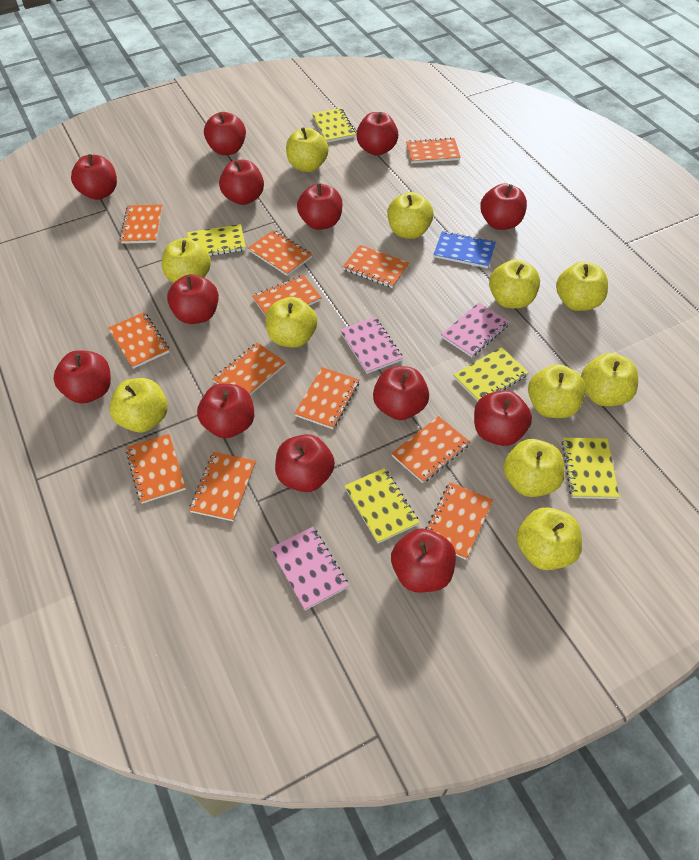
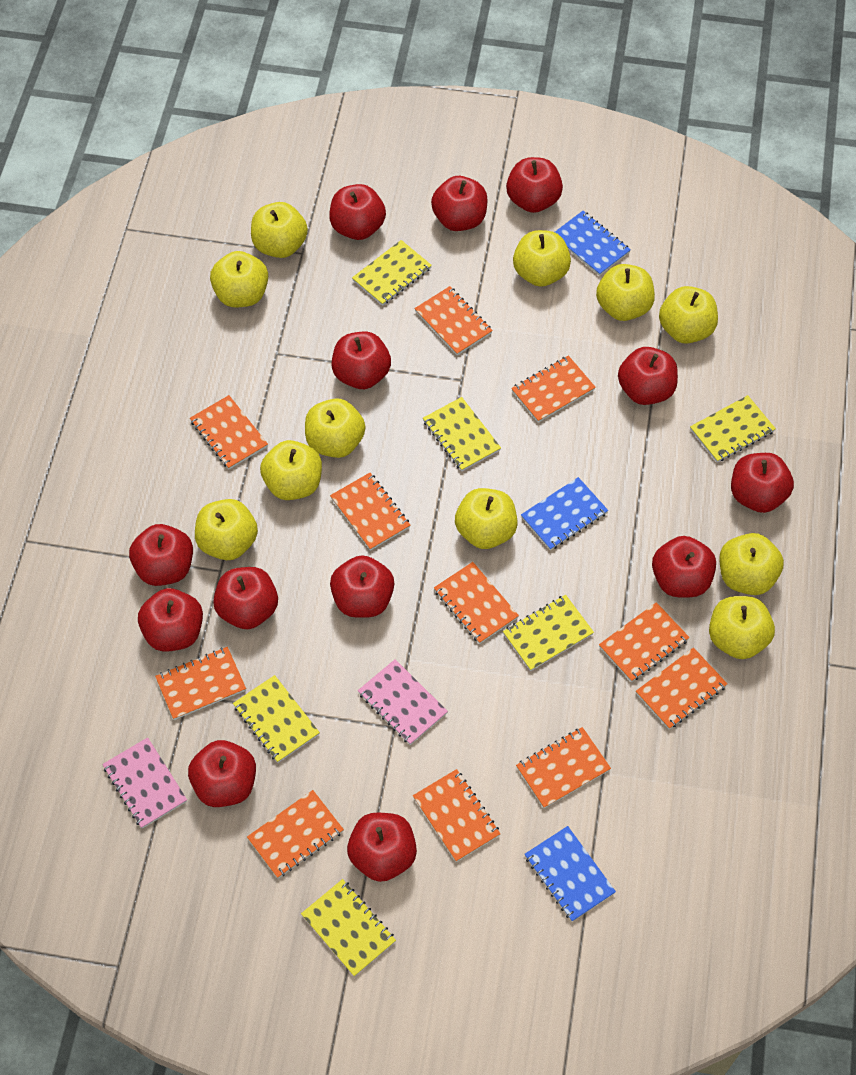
blue notebook: 1 -> 3
orange notebook: 12 -> 11
pink notebook: 3 -> 2
yellow notebook: 5 -> 6

